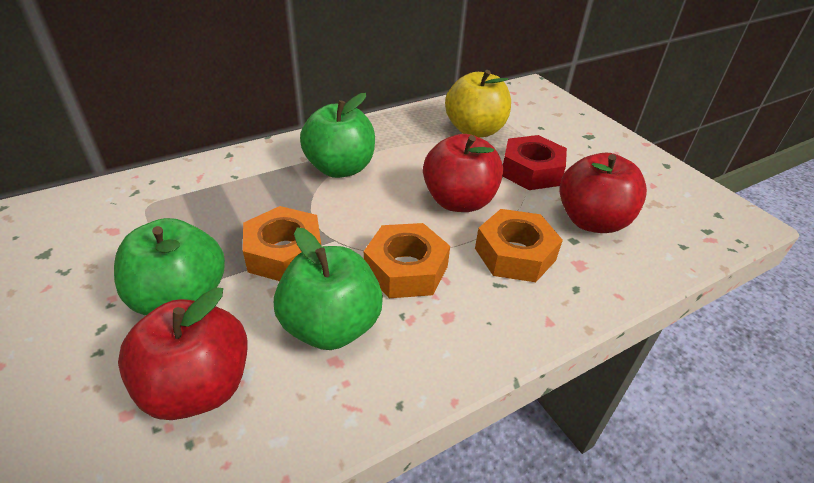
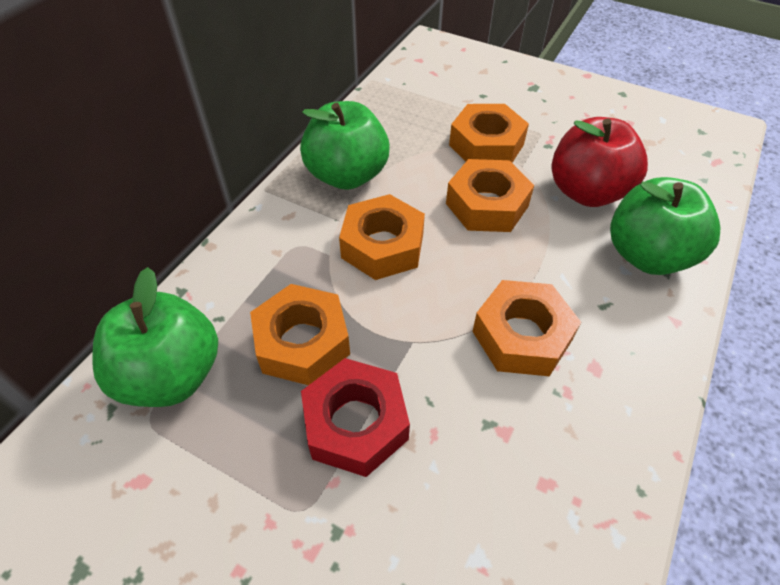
orange nut: 3 -> 5
red apple: 3 -> 1
yellow apple: 1 -> 0

